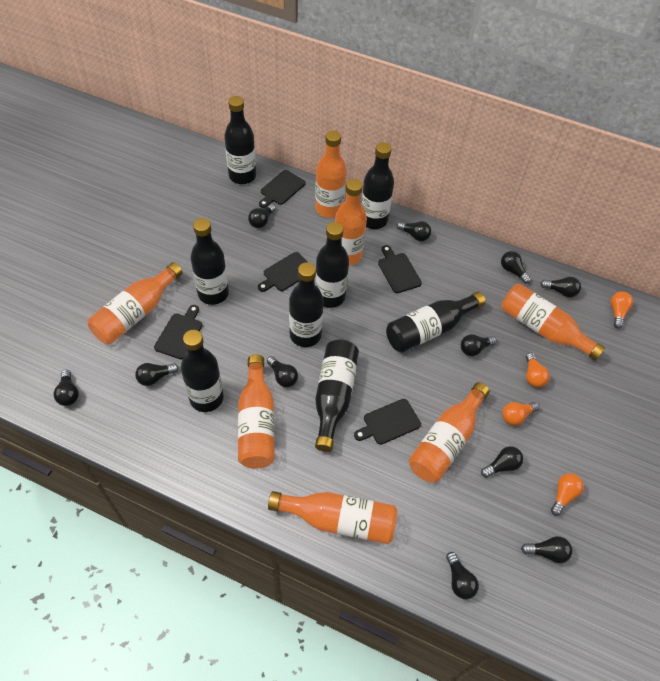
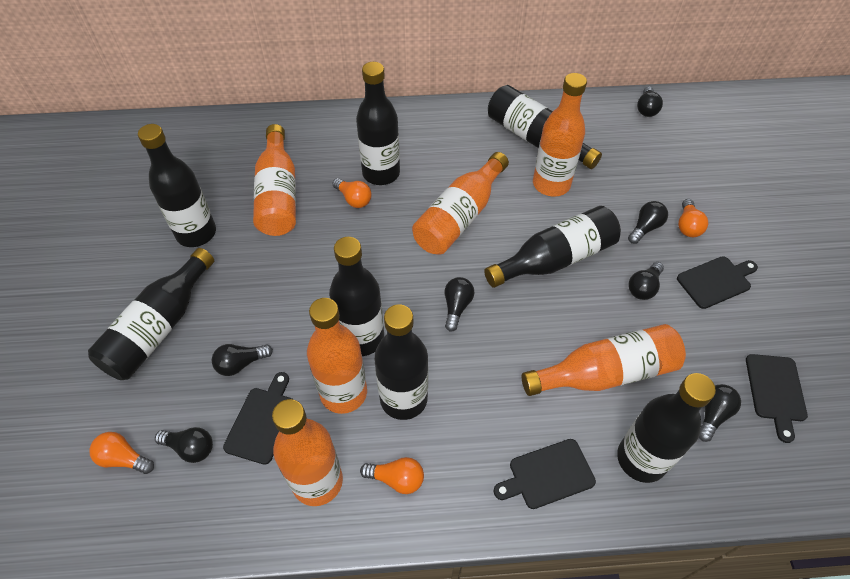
black cutting board: 5 -> 4
black light bulb: 11 -> 7
orange bottle: 7 -> 6

